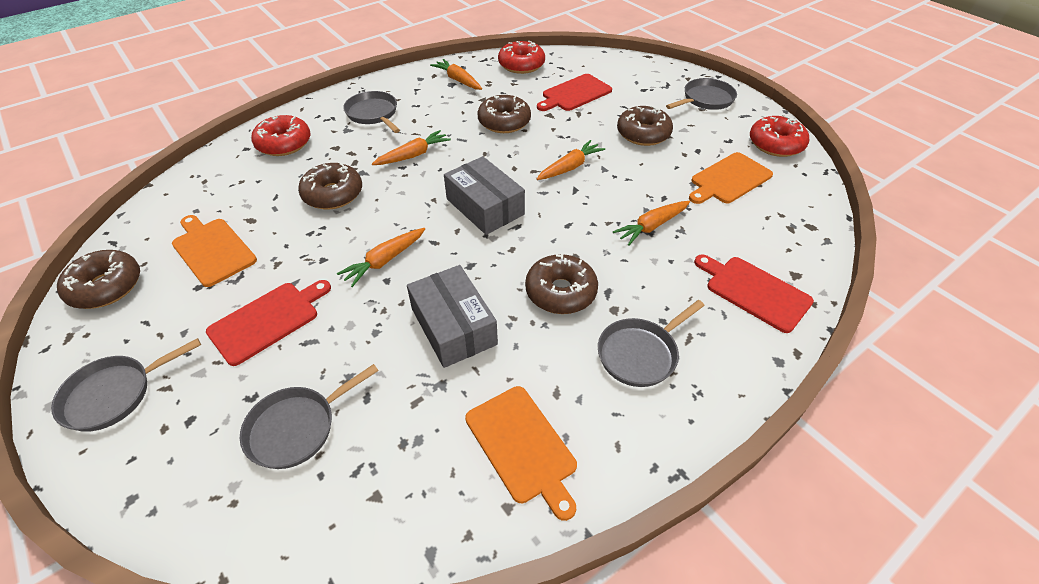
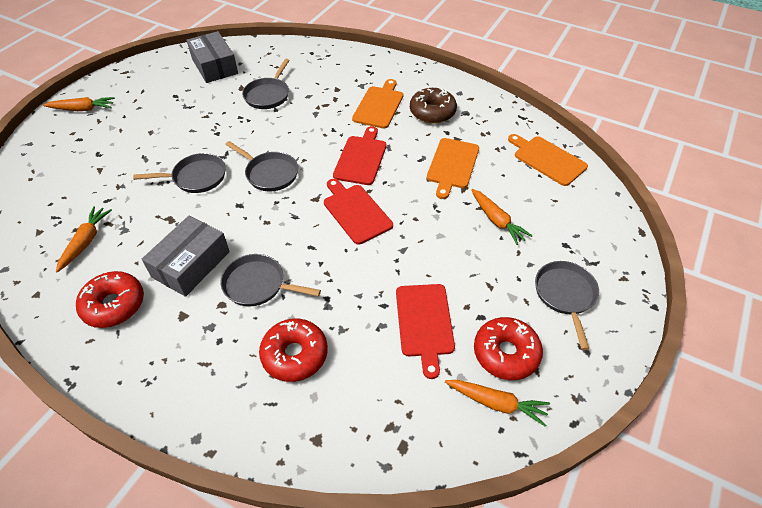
brown donut: 5 -> 1
orange carrot: 5 -> 4

